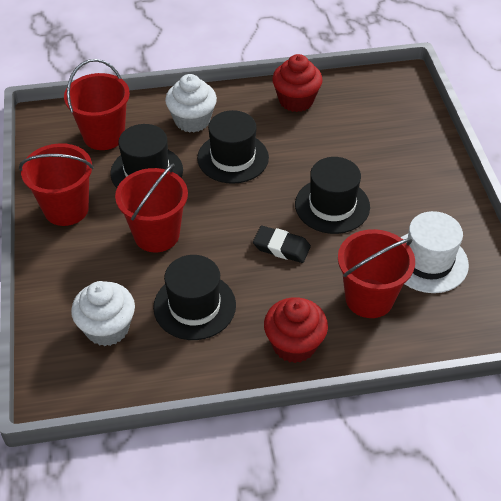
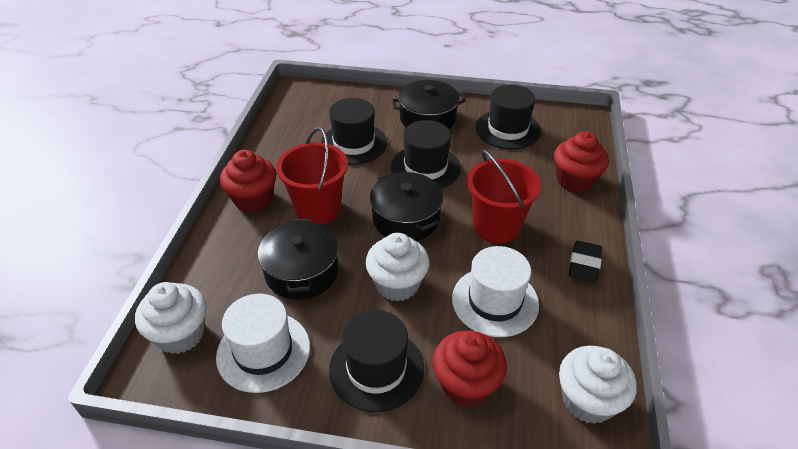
black pot: 0 -> 3
red bucket: 4 -> 2
red cupcake: 2 -> 3
white cupcake: 2 -> 3
white hat: 1 -> 2

